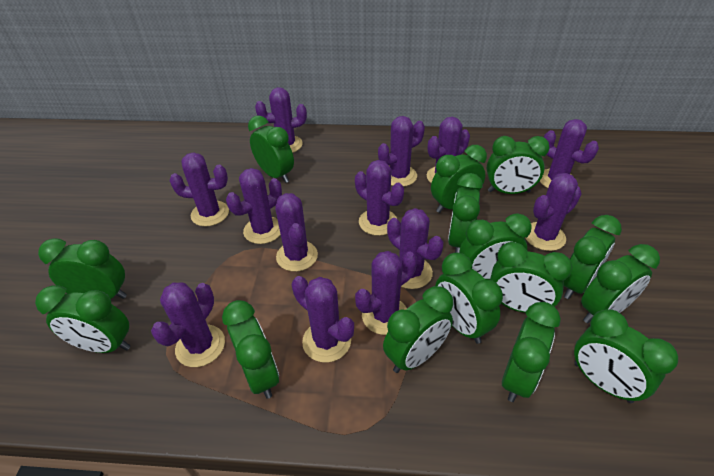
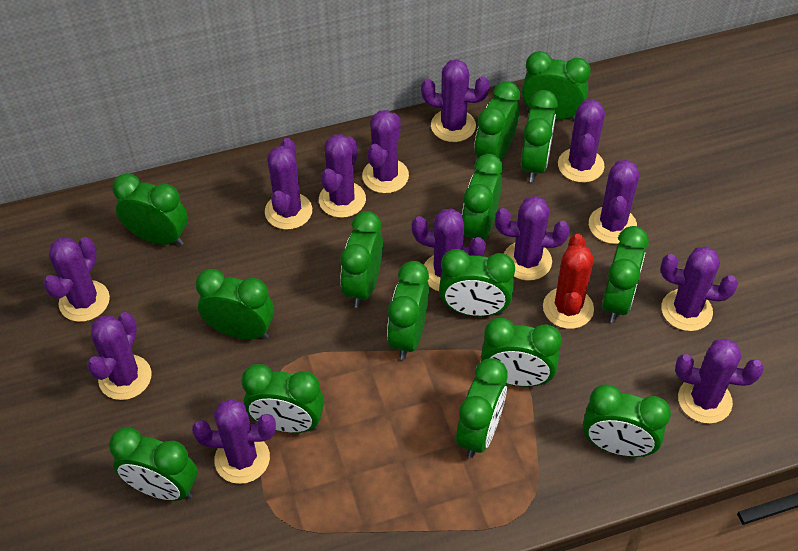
red cactus: 0 -> 1

